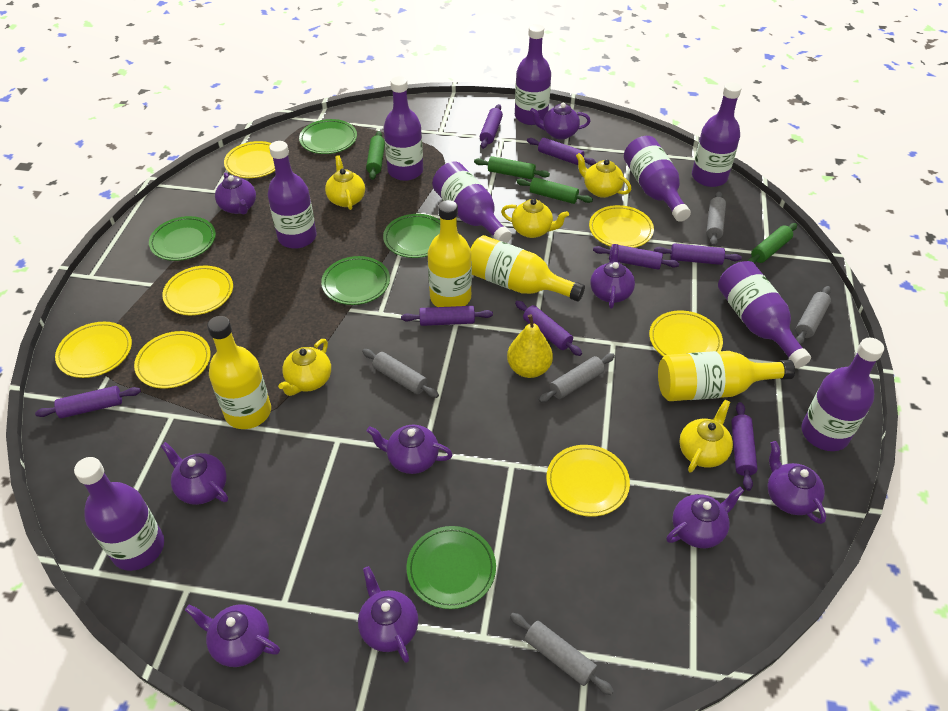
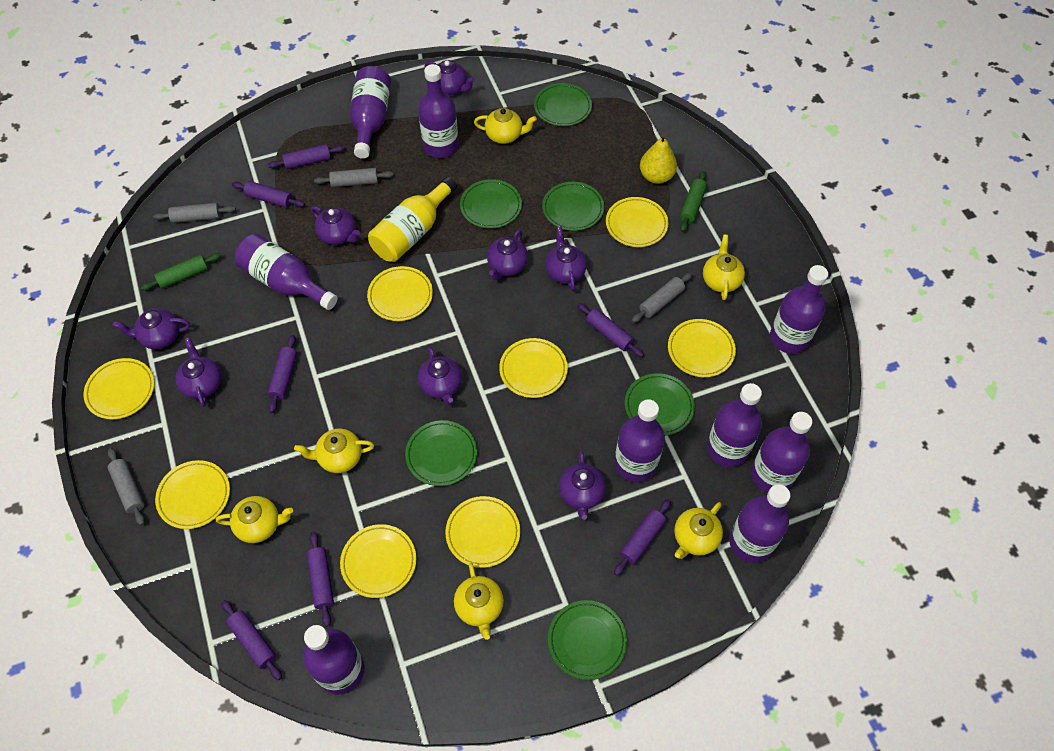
green plate: 5 -> 6
green rolling pin: 4 -> 2
grey rolling pin: 5 -> 4
purple rolling pin: 8 -> 7
purple teapot: 9 -> 8
yellow bottle: 4 -> 1
yellow plate: 7 -> 8
yellow teapot: 5 -> 6

